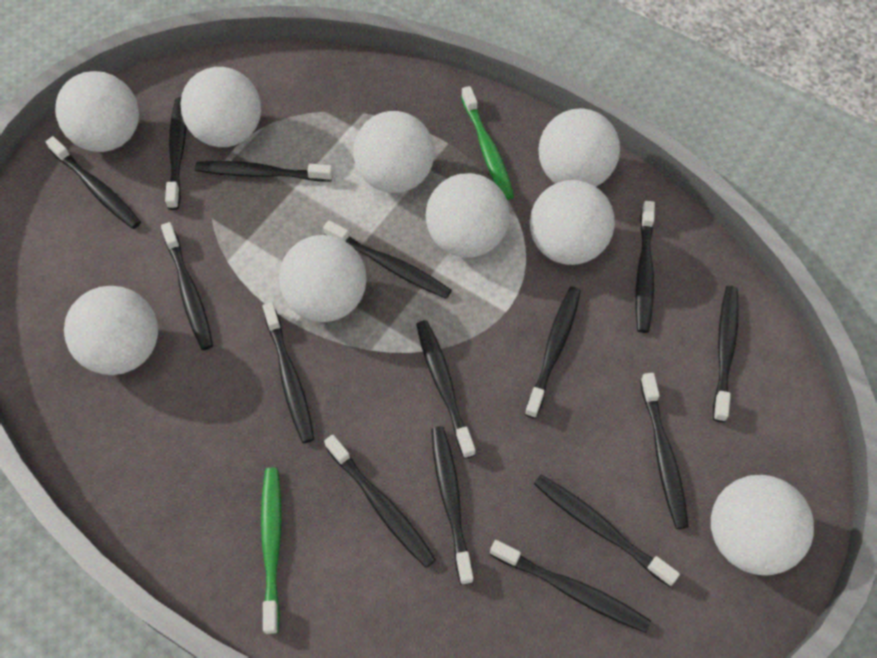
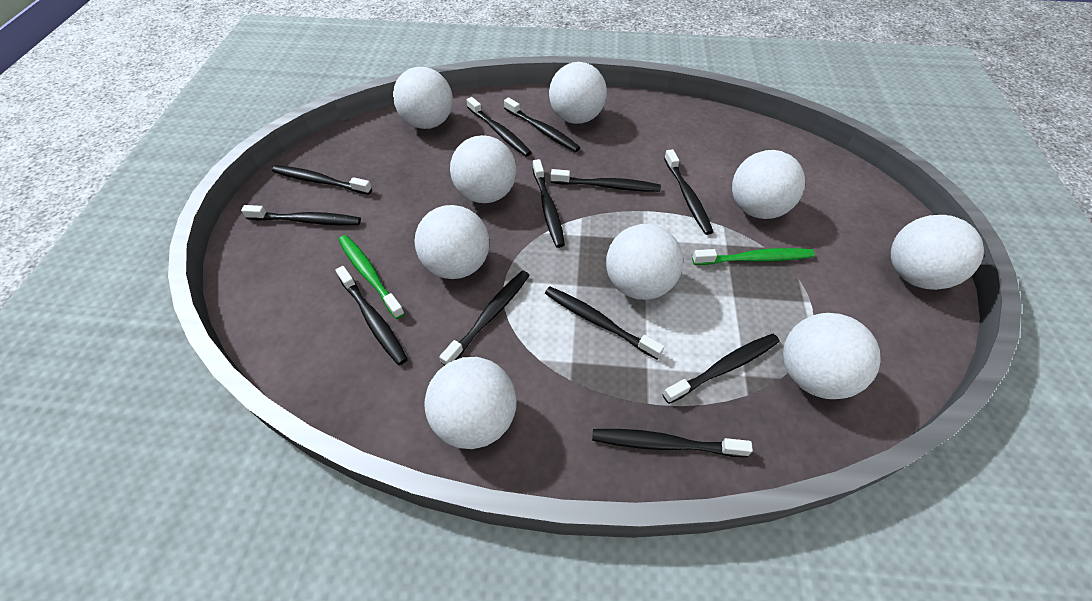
black toothbrush: 15 -> 12

